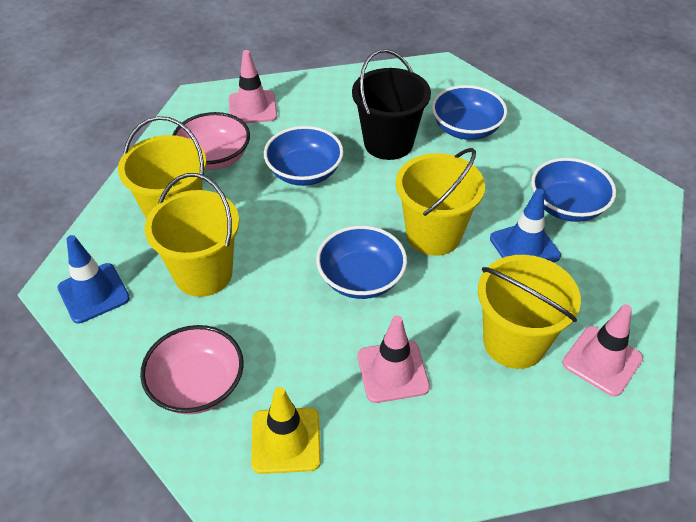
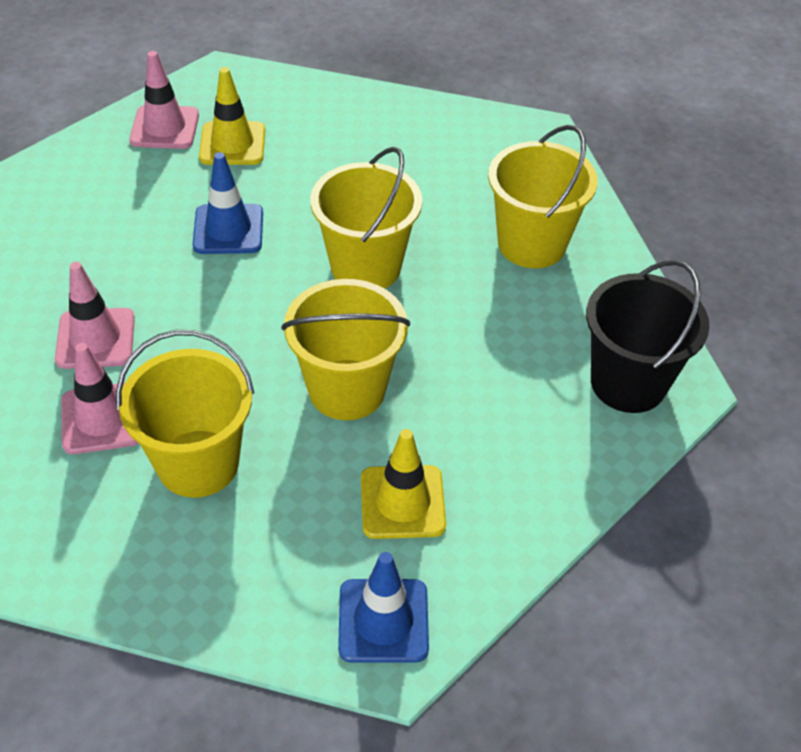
blue bowl: 4 -> 0
pink bowl: 2 -> 0
yellow traffic cone: 1 -> 2

